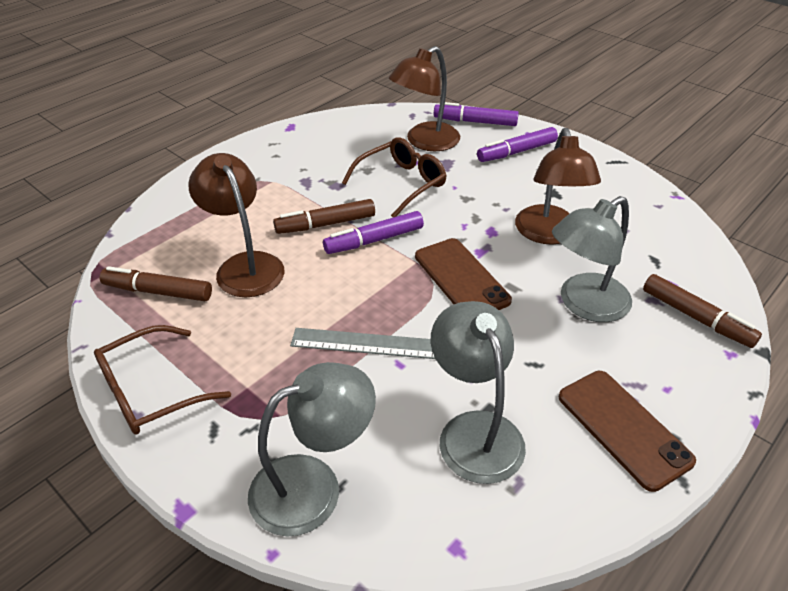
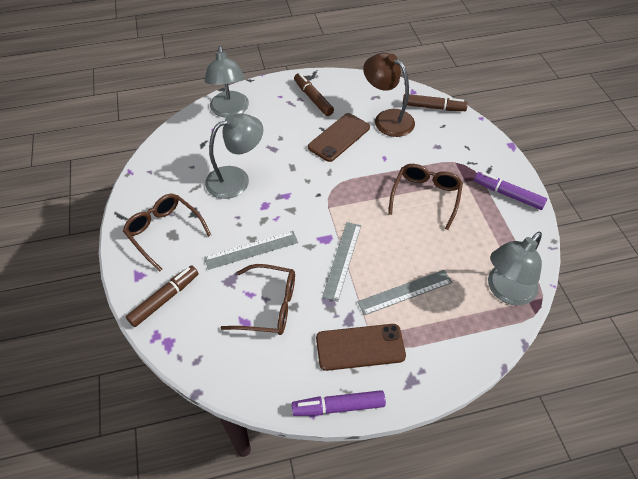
brown glasses: 2 -> 3
brown lamp: 3 -> 1
grey ruler: 1 -> 3
purple marker: 3 -> 2

